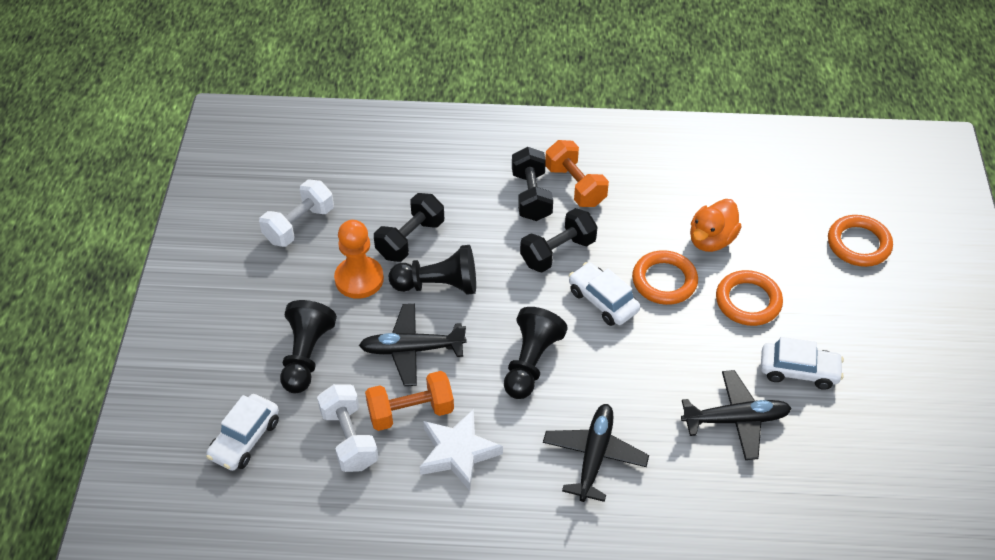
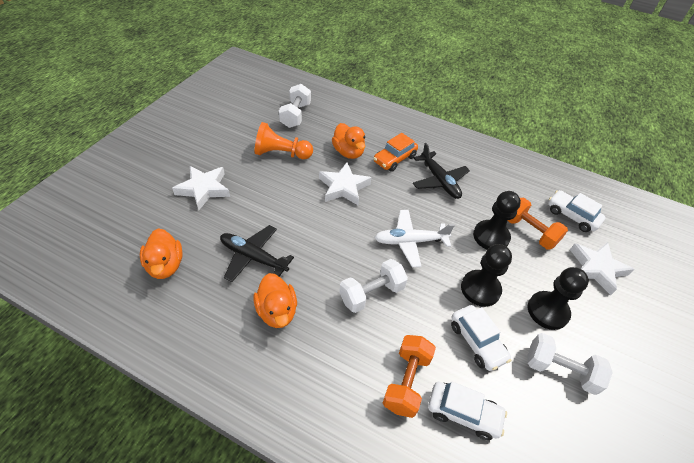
black dumbbell: 3 -> 0
black plane: 3 -> 2
orange car: 0 -> 1
orange duck: 1 -> 3
orange ring: 3 -> 0
white dumbbell: 2 -> 3
white plane: 0 -> 1
white star: 1 -> 3

